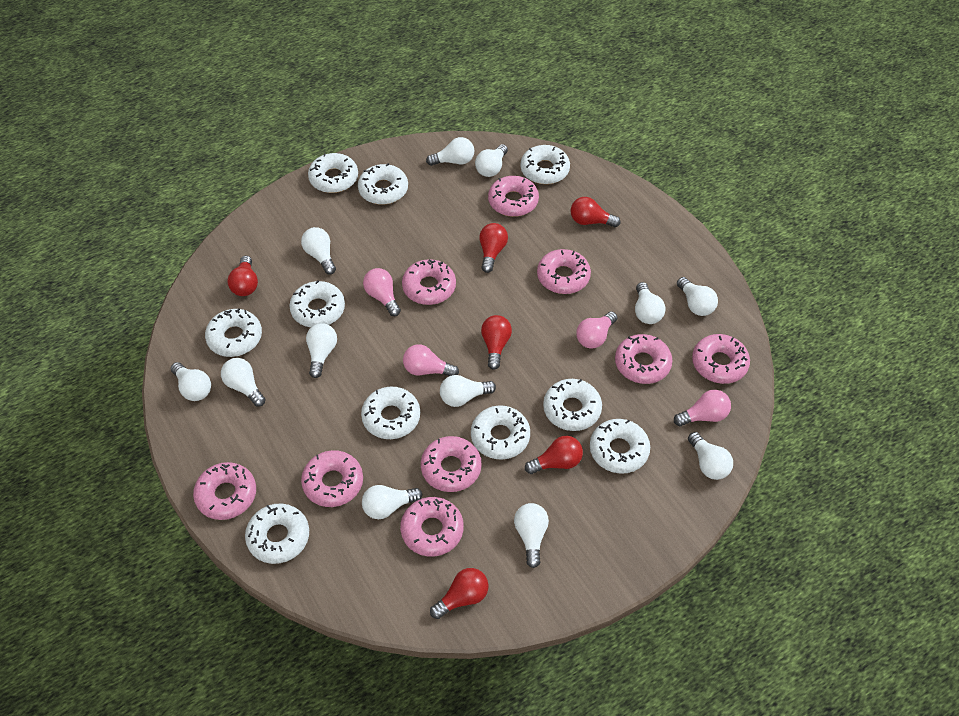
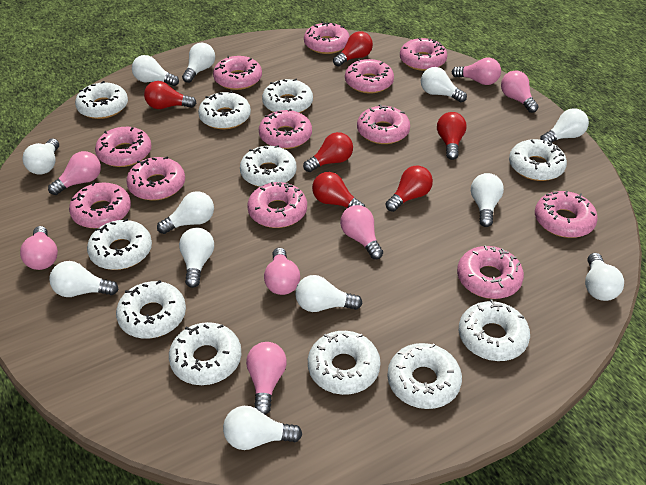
pink donut: 9 -> 12
pink light bulb: 4 -> 7
white donut: 10 -> 11

